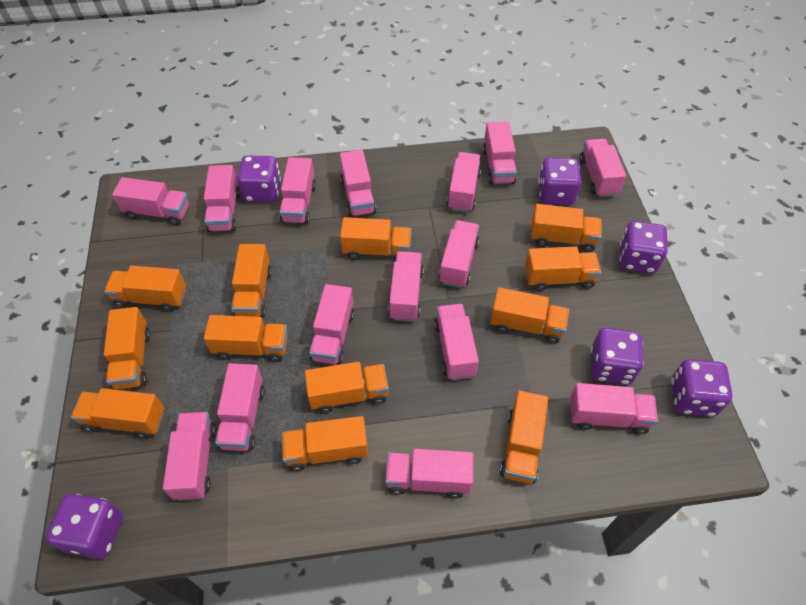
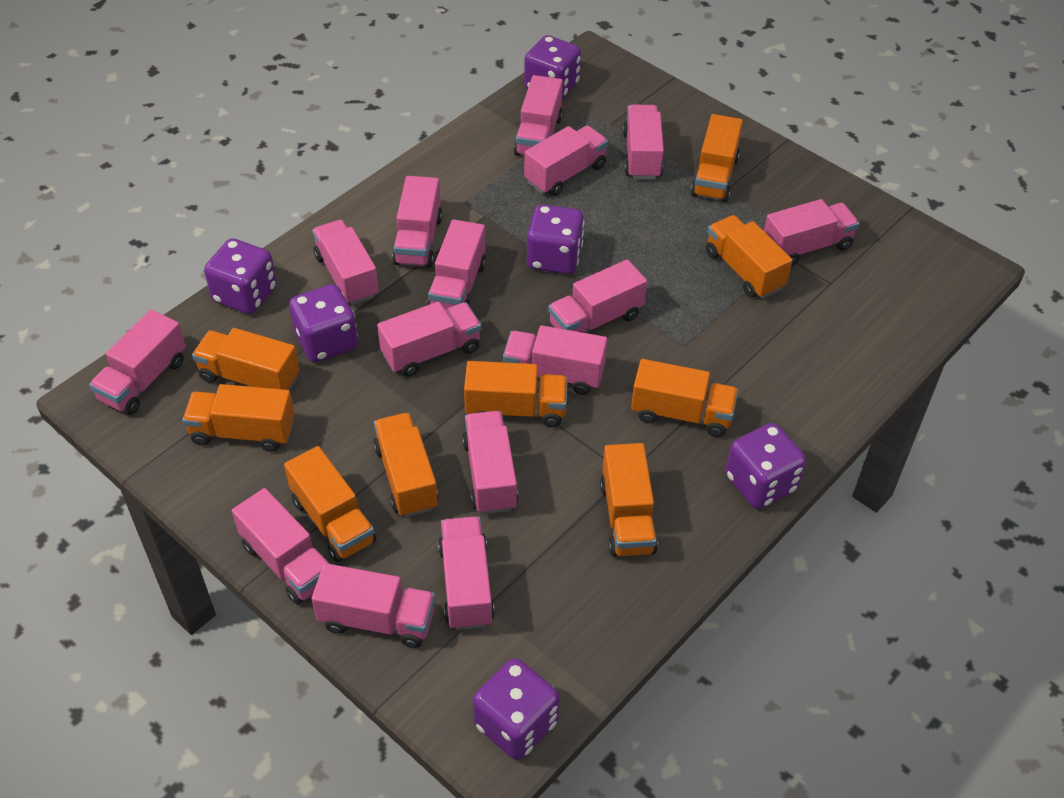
orange truck: 12 -> 9

